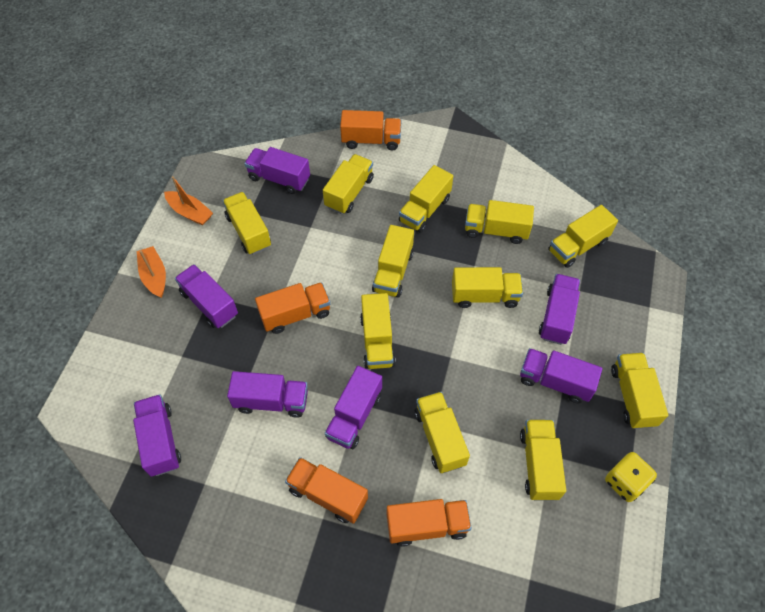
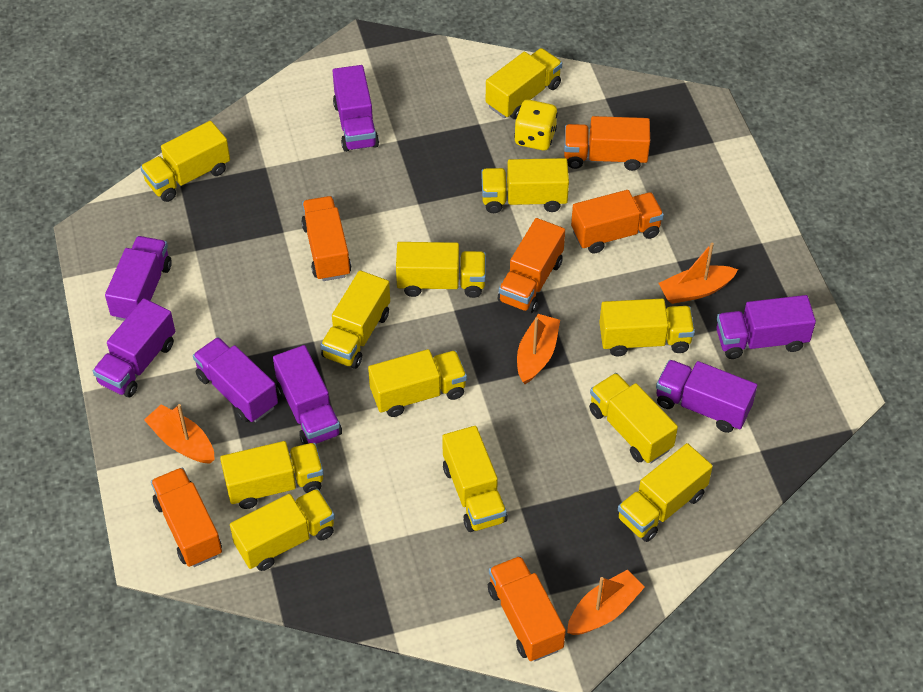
orange boat: 2 -> 4
orange truck: 4 -> 6
yellow truck: 11 -> 12

